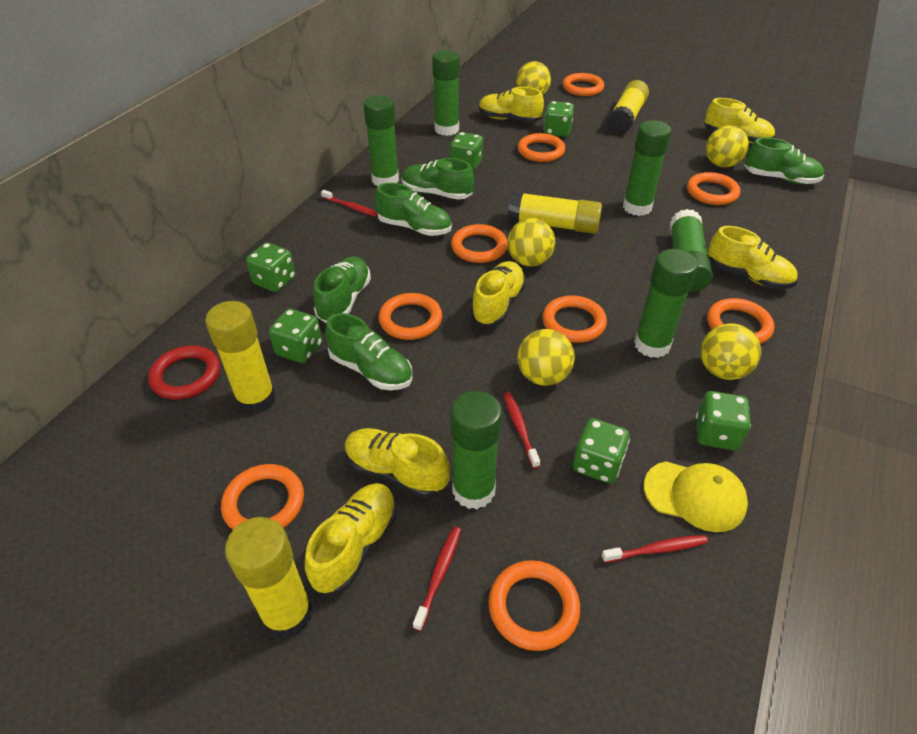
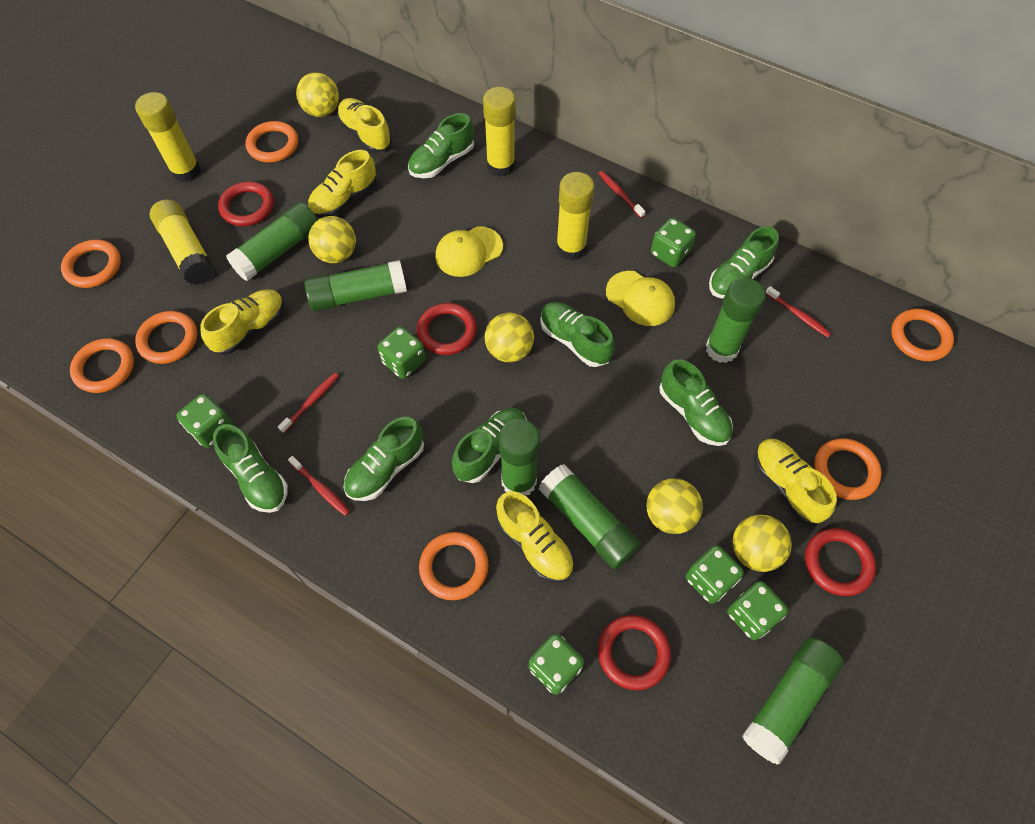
green shoe: 5 -> 7
orange ring: 9 -> 7
red ring: 1 -> 4
yellow cap: 1 -> 2
yellow shoe: 6 -> 5

